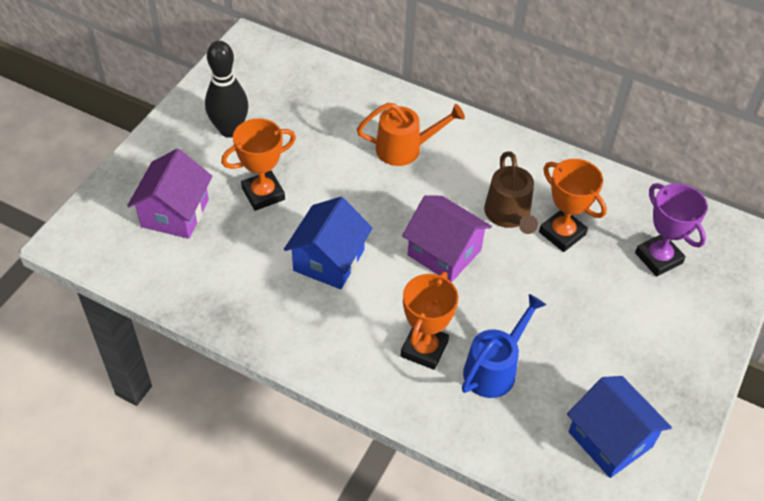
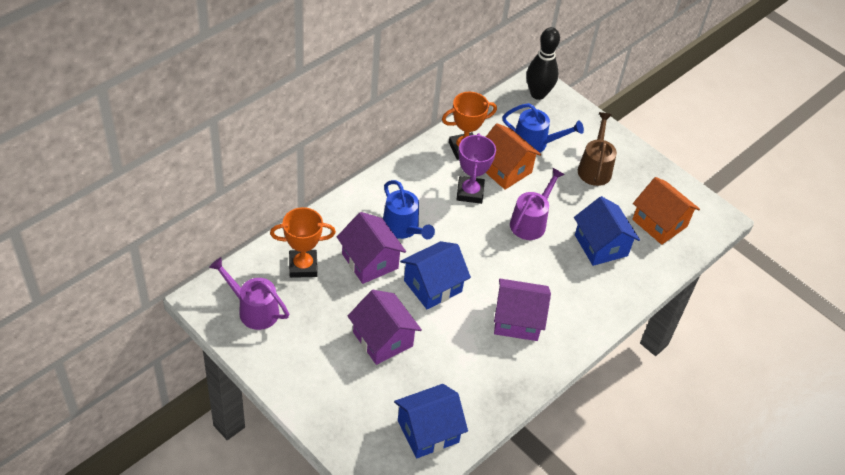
blue house: 2 -> 3
blue watering can: 1 -> 2
orange house: 0 -> 2
orange trophy: 3 -> 2
orange watering can: 1 -> 0
purple house: 2 -> 3
purple watering can: 0 -> 2

